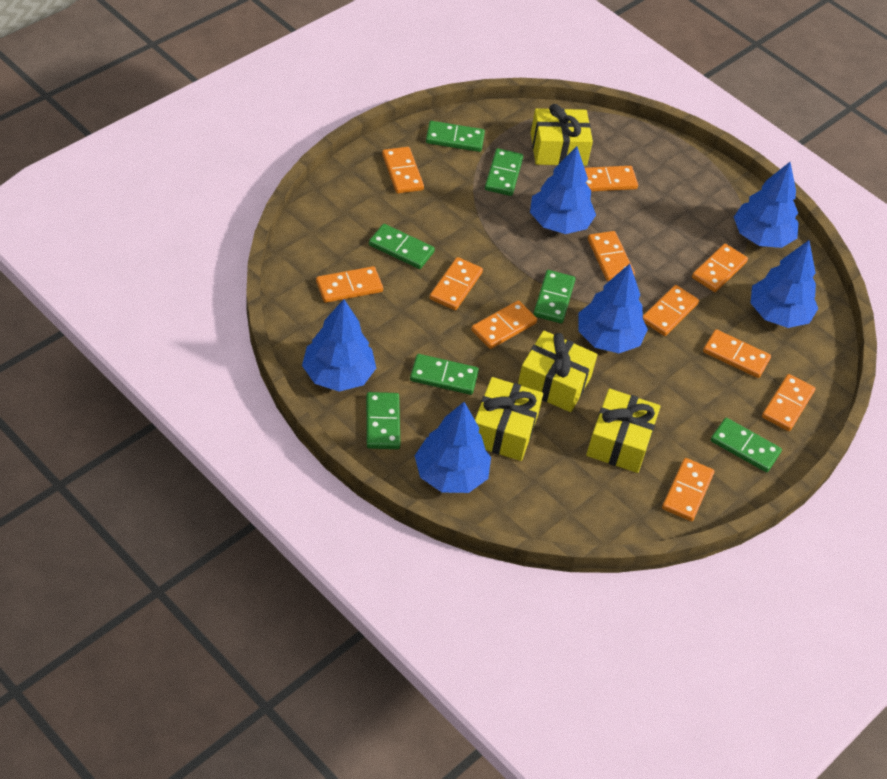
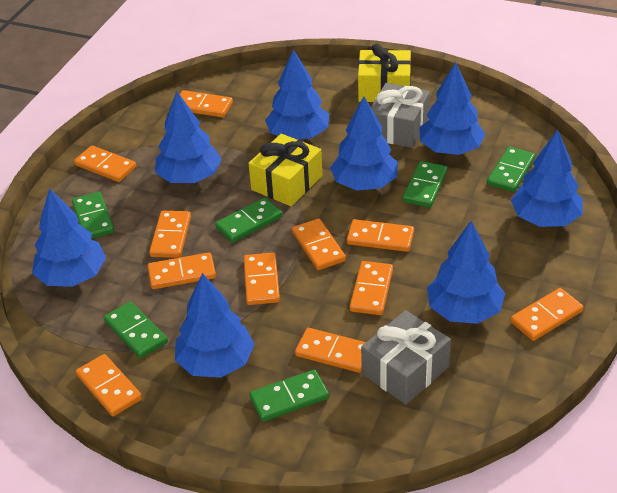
blue tree: 6 -> 8
green domino: 7 -> 6
grey gift: 0 -> 2
yellow gift: 4 -> 2

